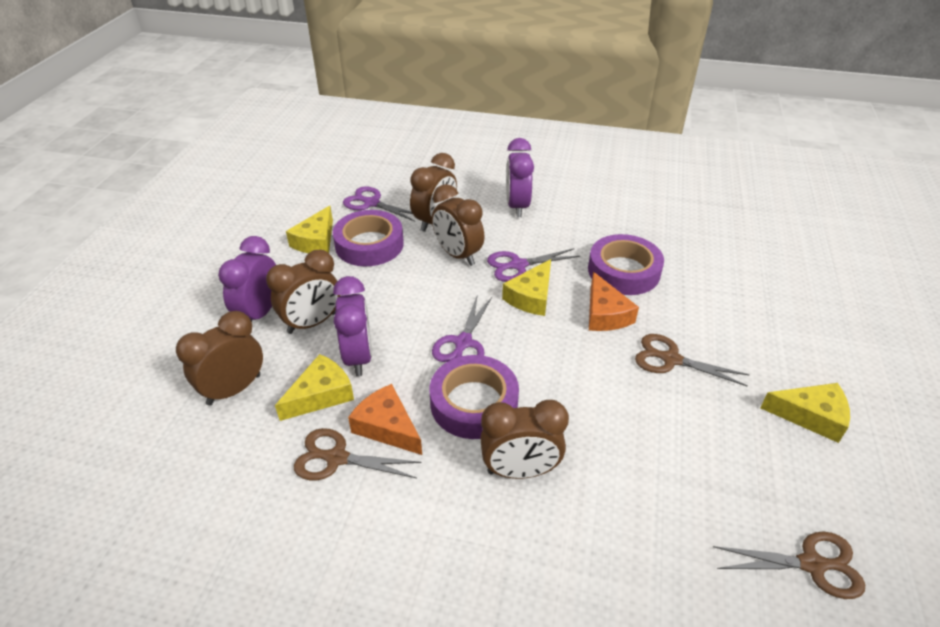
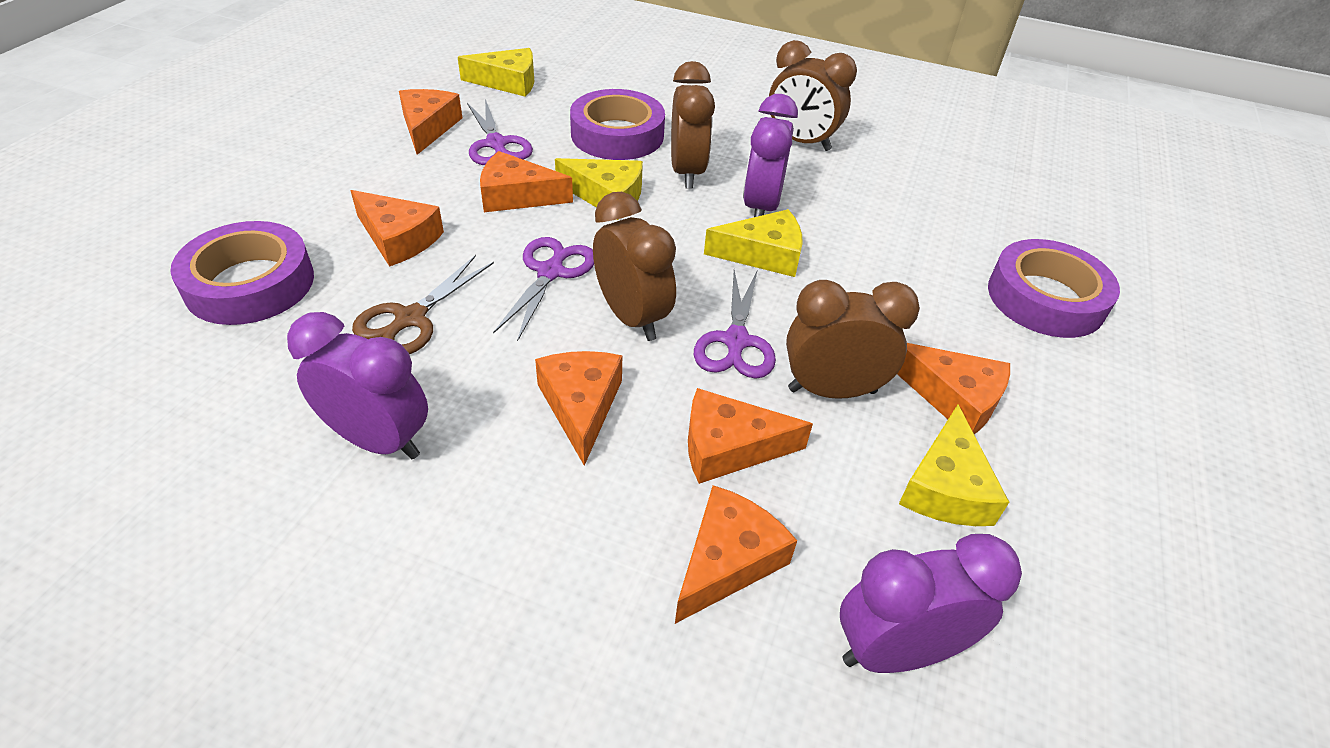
brown clock: 5 -> 4
brown scissors: 3 -> 1
orange cheese: 2 -> 7

